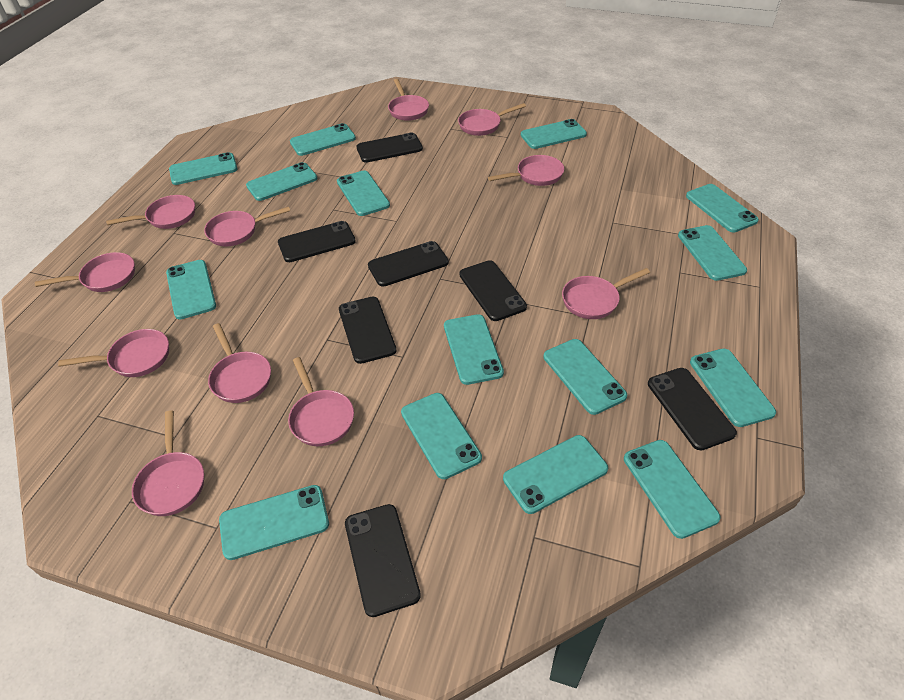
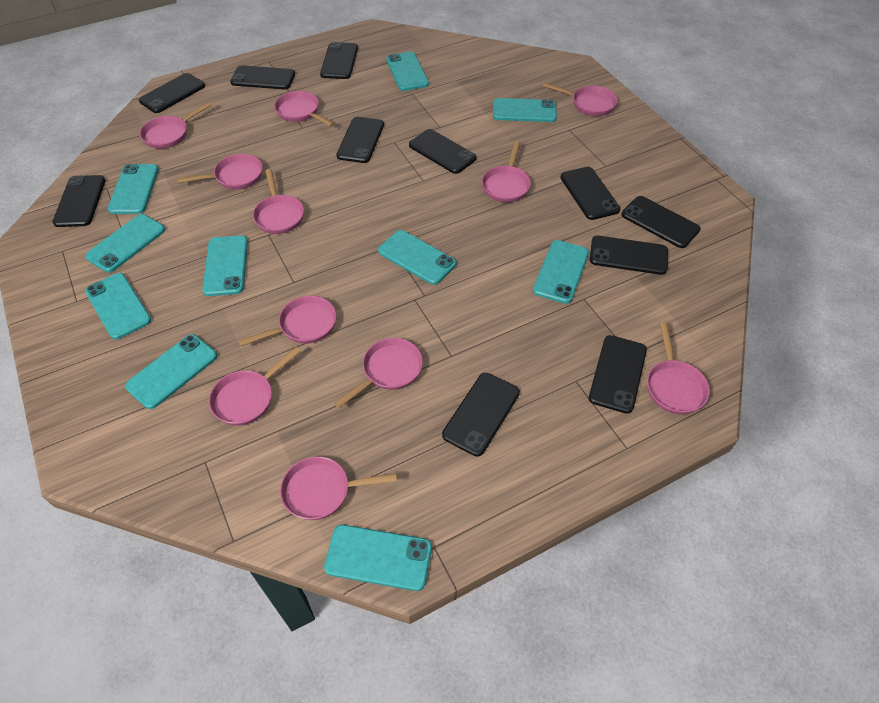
black phone: 7 -> 11
turquoise phone: 15 -> 10

